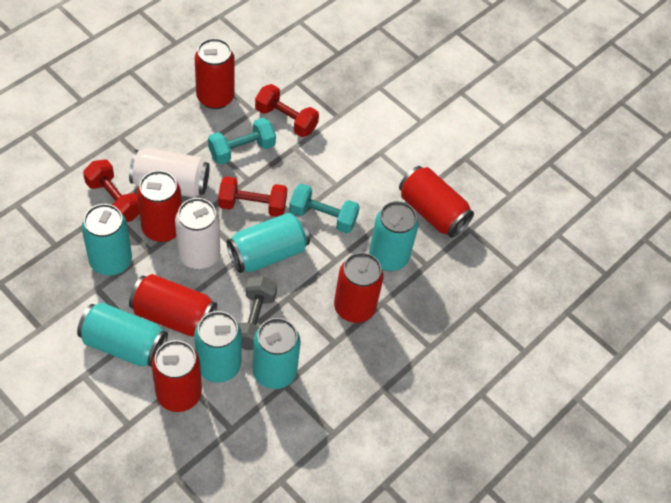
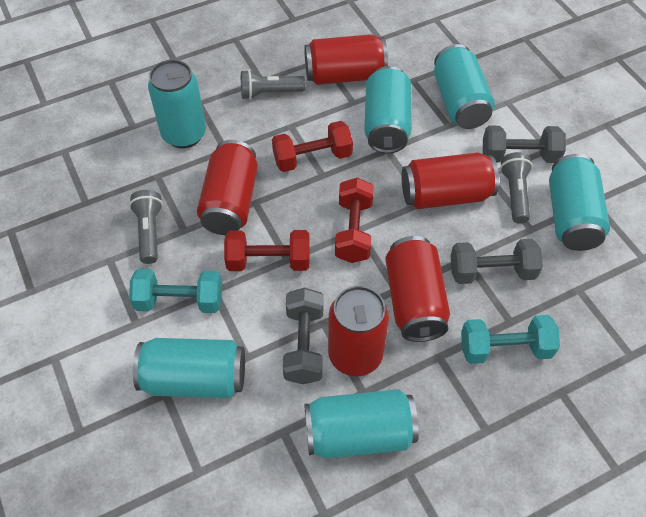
grey dumbbell: 1 -> 3
grey flashlight: 0 -> 3
red can: 6 -> 5
white can: 2 -> 0

